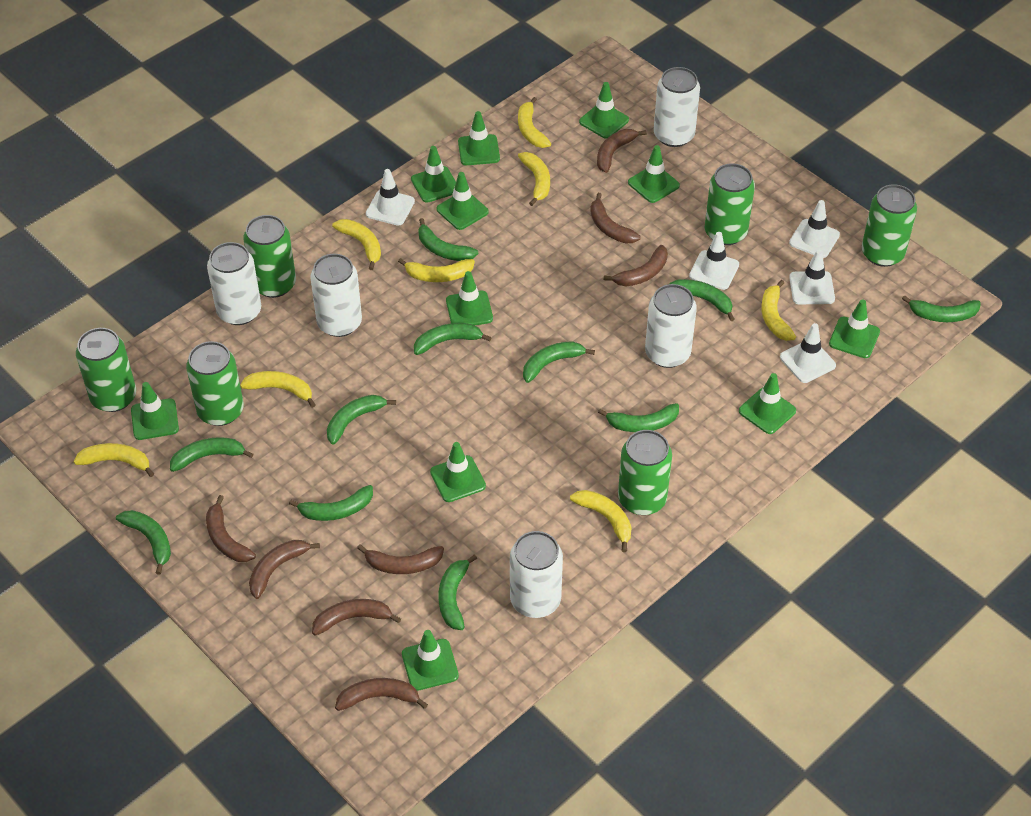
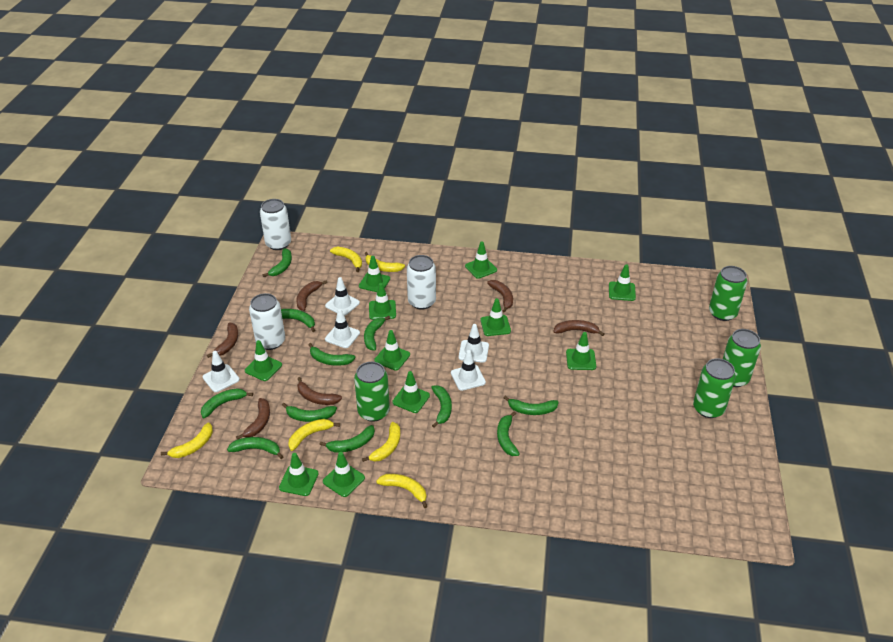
brown banana: 8 -> 6
green can: 6 -> 4
white can: 5 -> 3
yellow banana: 8 -> 6

